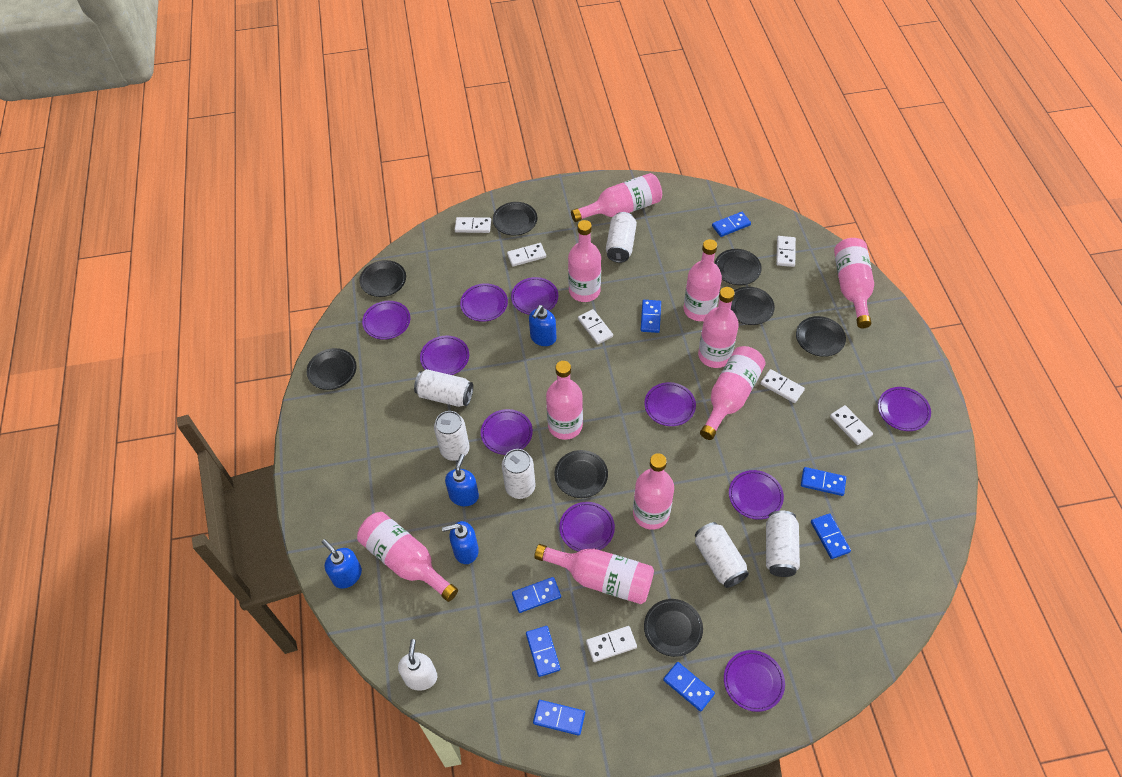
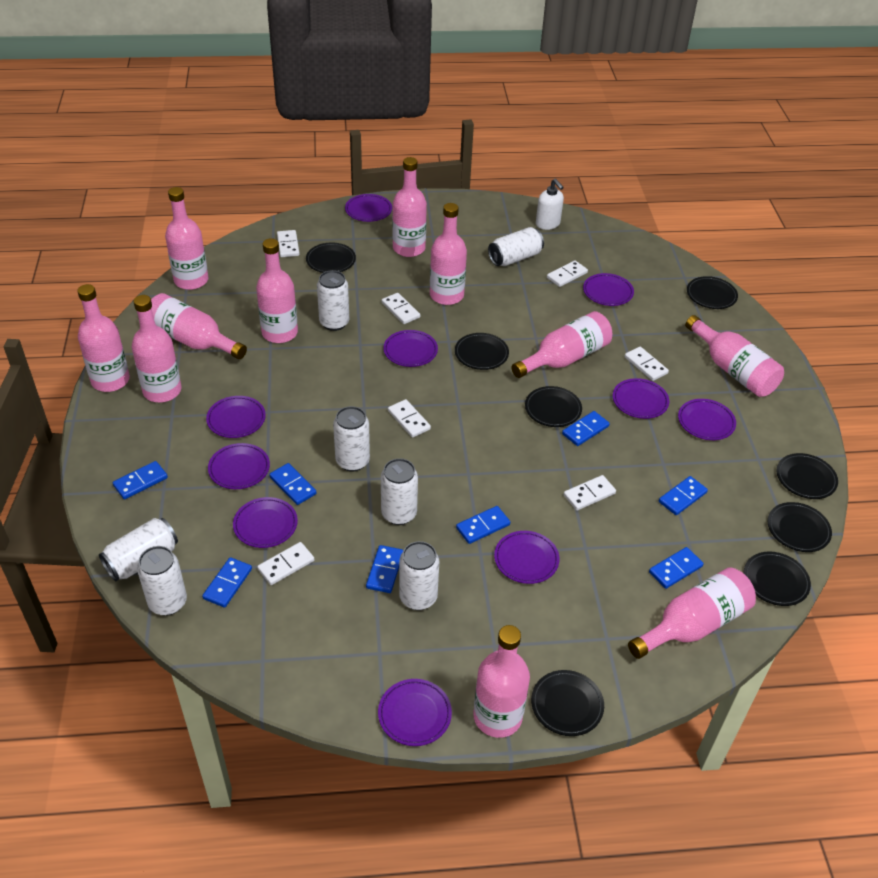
blue soap dispenser: 4 -> 0
pink bottle: 10 -> 11
white can: 6 -> 7

